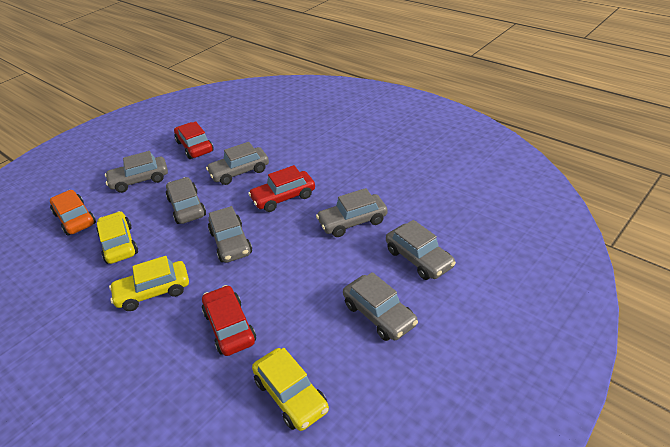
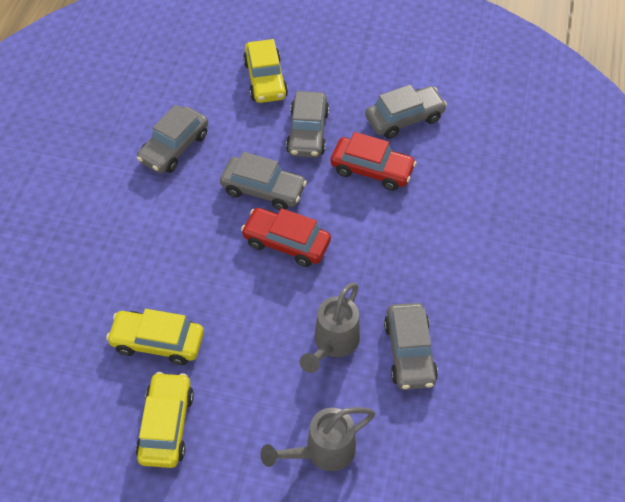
grey car: 7 -> 5
grey watering can: 0 -> 2
orange car: 1 -> 0
red car: 3 -> 2

